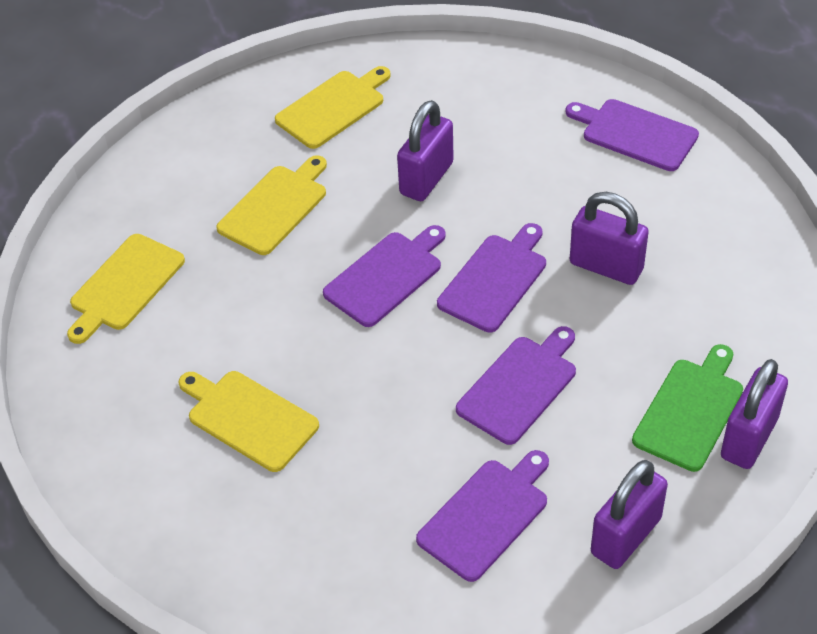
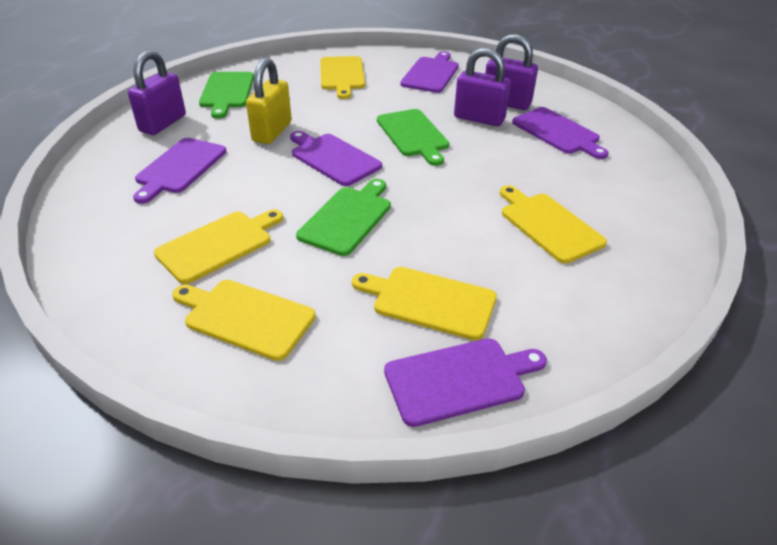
green cutting board: 1 -> 3
purple padlock: 4 -> 3
yellow cutting board: 4 -> 5
yellow padlock: 0 -> 1

